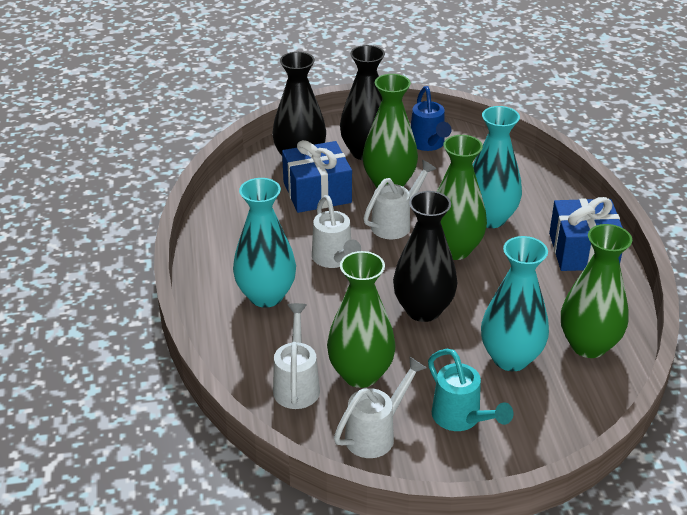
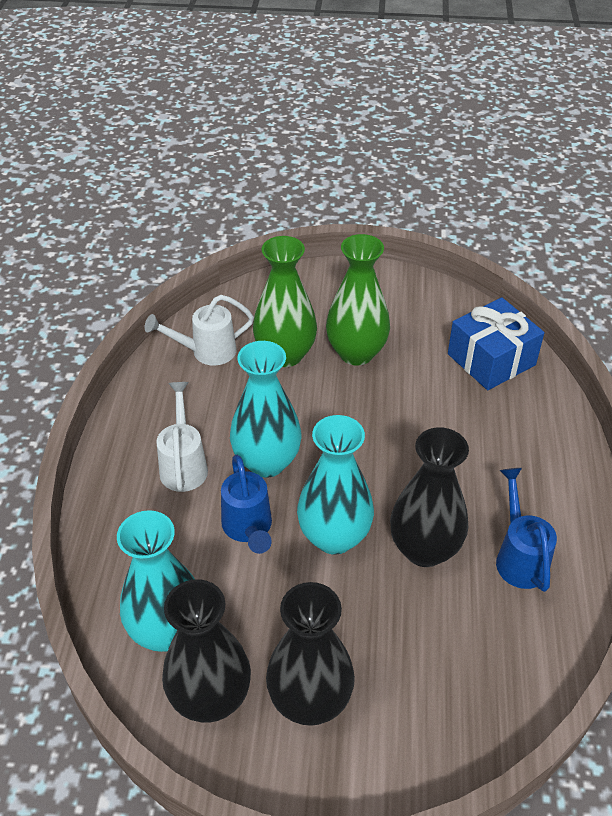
blue gift: 2 -> 1
blue watering can: 1 -> 2
green vase: 4 -> 2
turquoise watering can: 1 -> 0
white watering can: 4 -> 2

